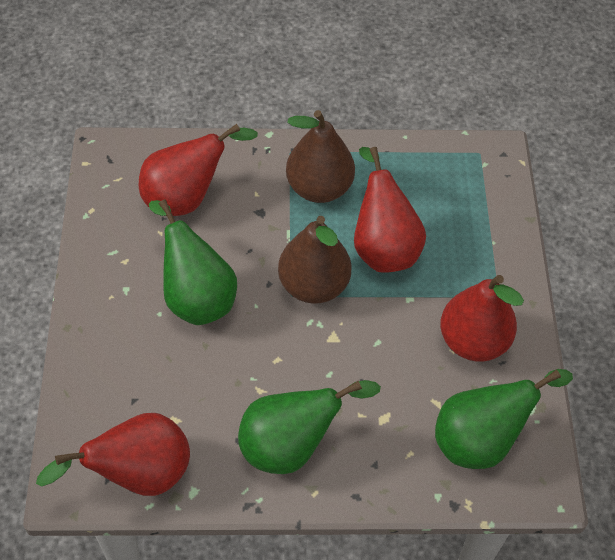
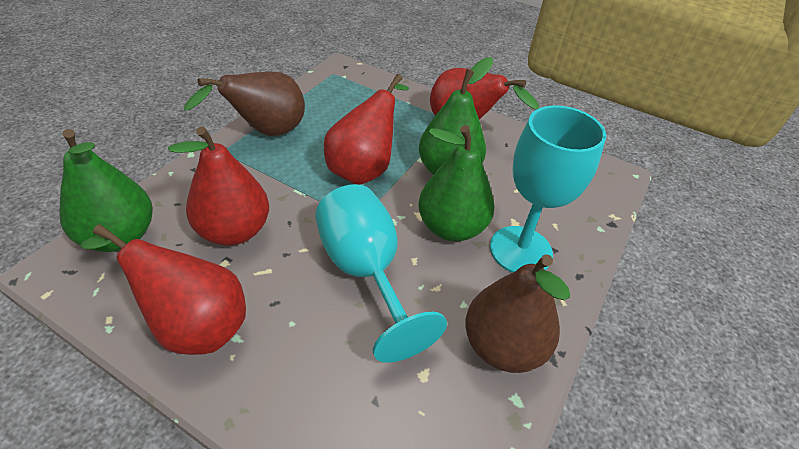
turquoise goblet: 0 -> 2

